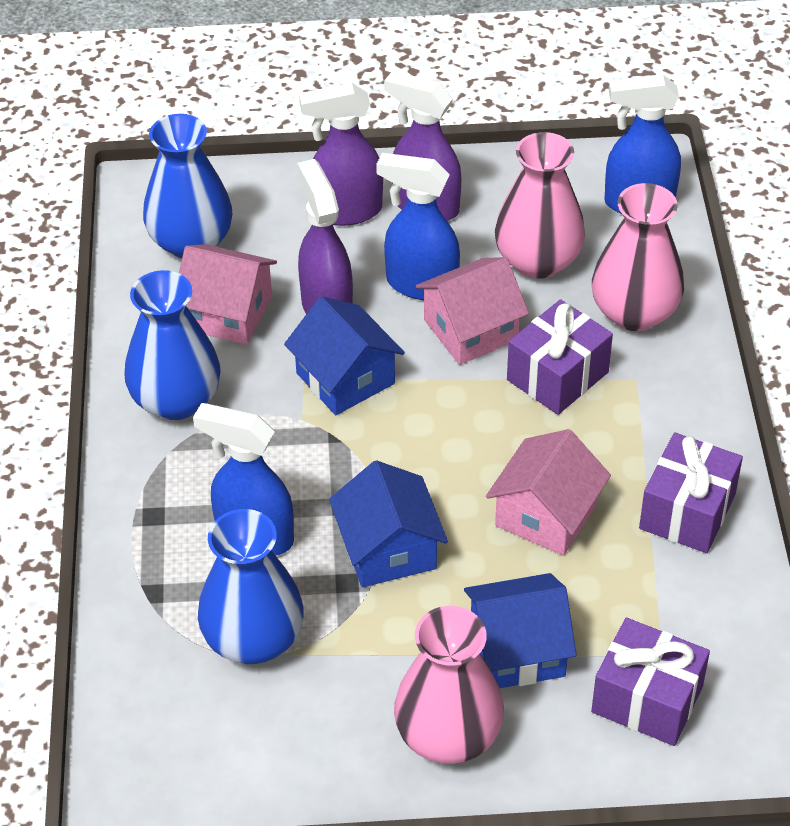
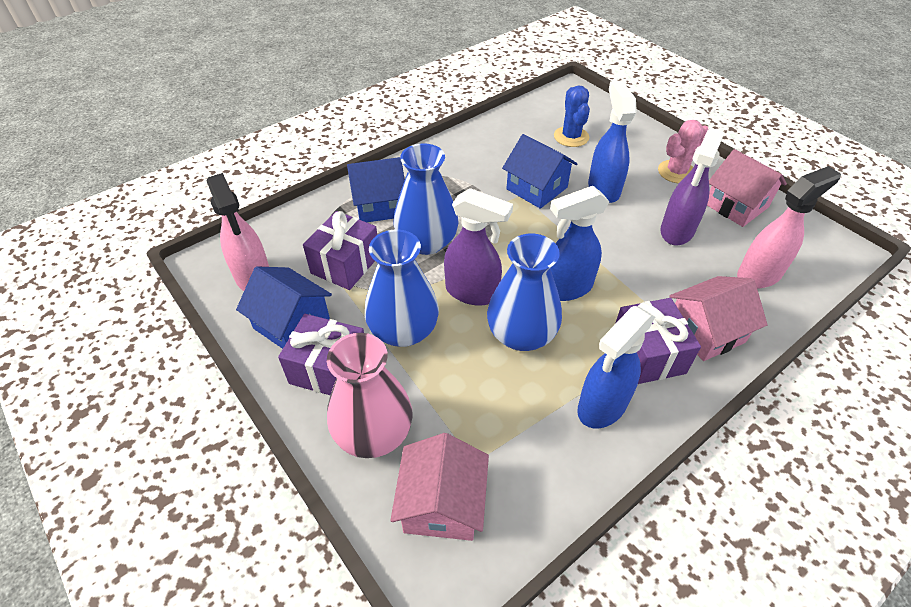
blue cactus: 0 -> 1
pink cactus: 0 -> 1
pink spray bottle: 0 -> 2
pink vase: 3 -> 1
purple spray bottle: 3 -> 2

